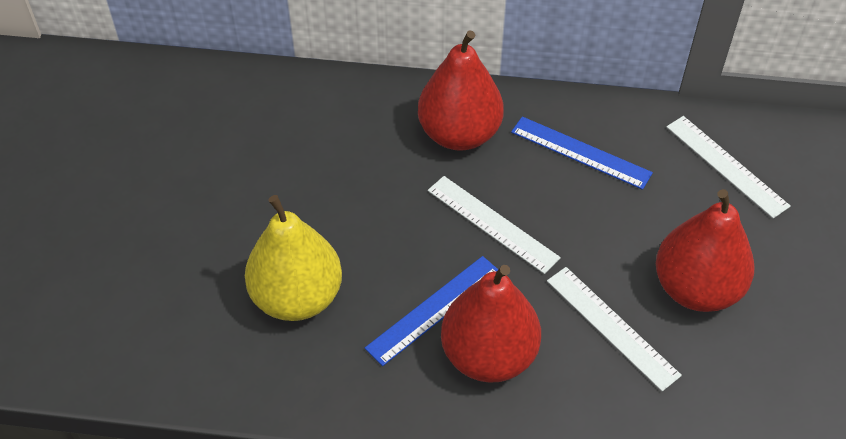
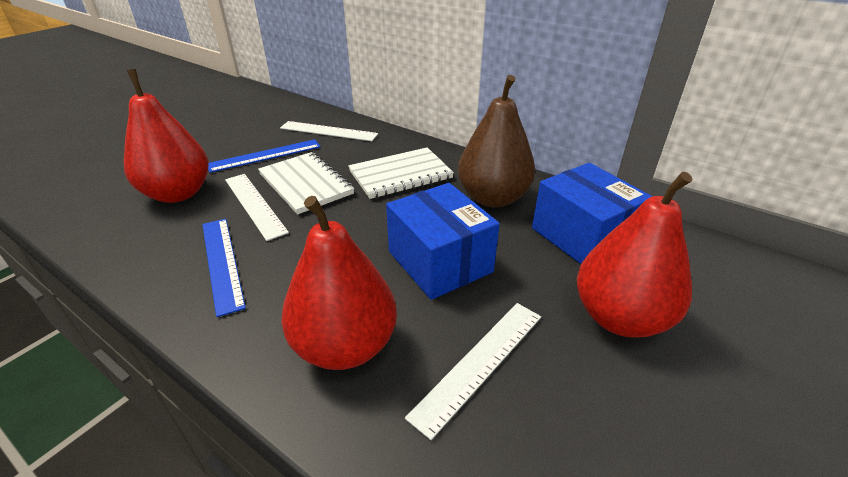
blue box: 0 -> 2
brown pear: 0 -> 1
white notebook: 0 -> 2
yellow pear: 1 -> 0

